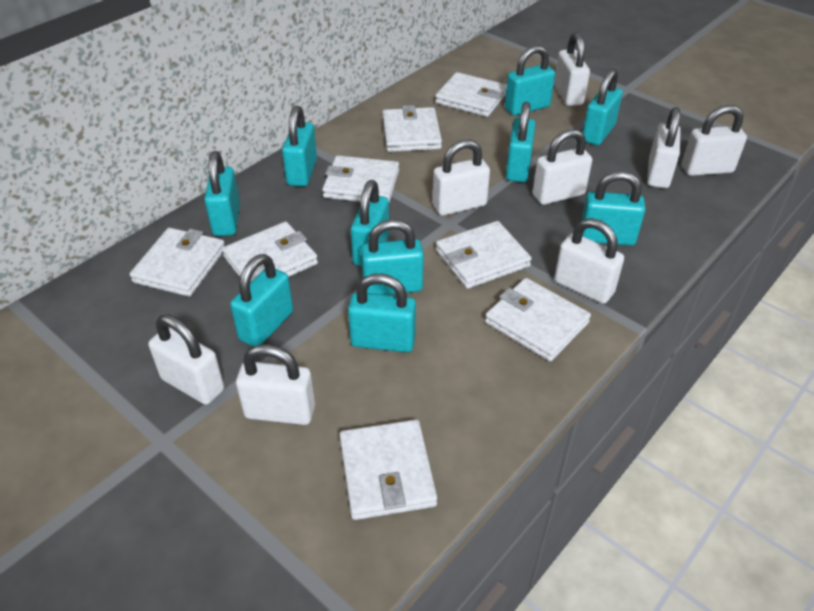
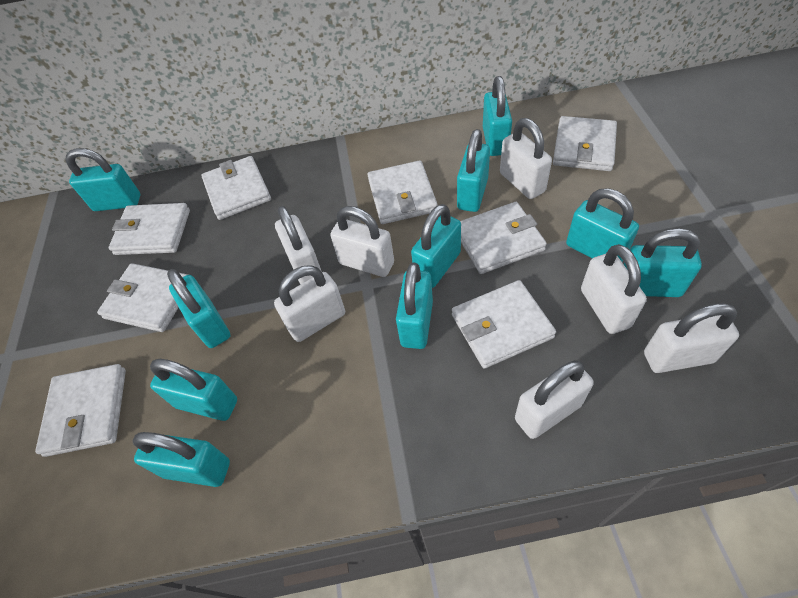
white padlock: 8 -> 7

